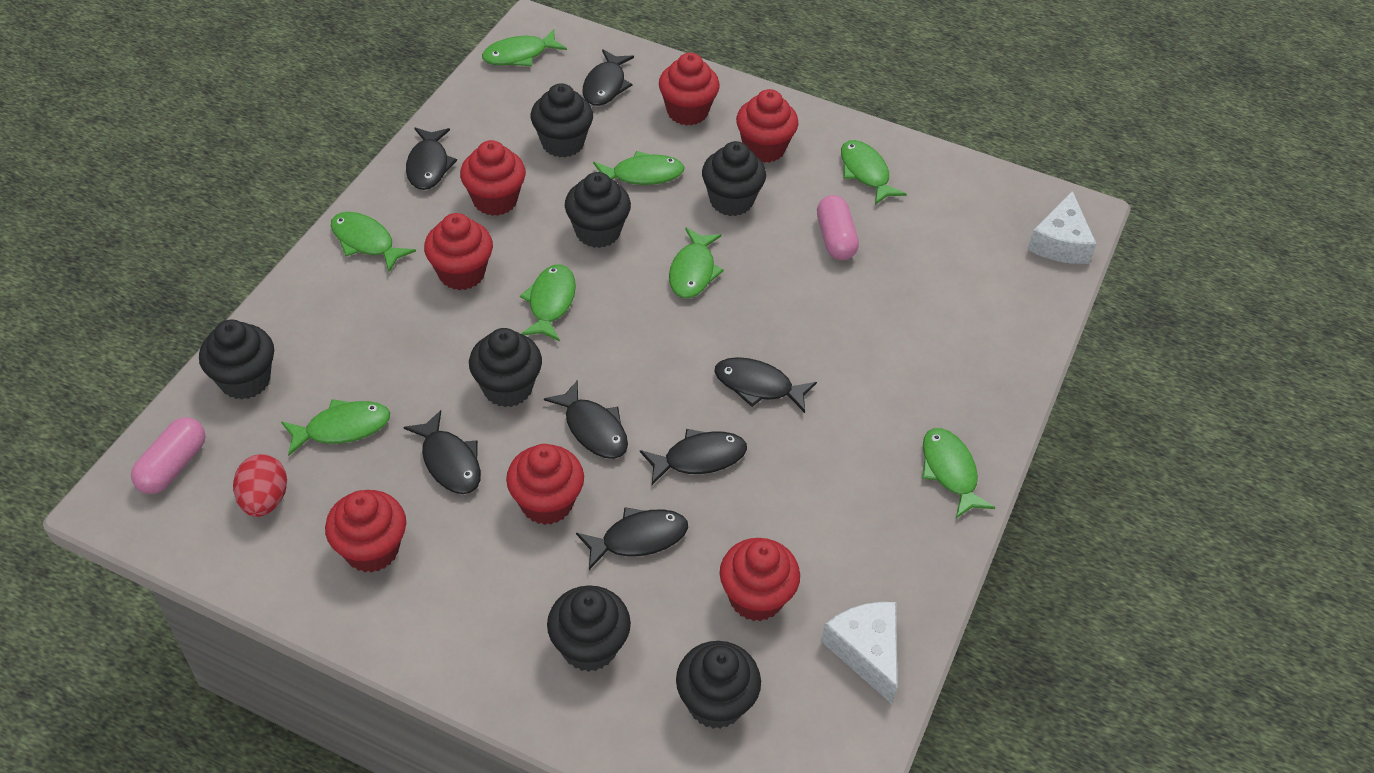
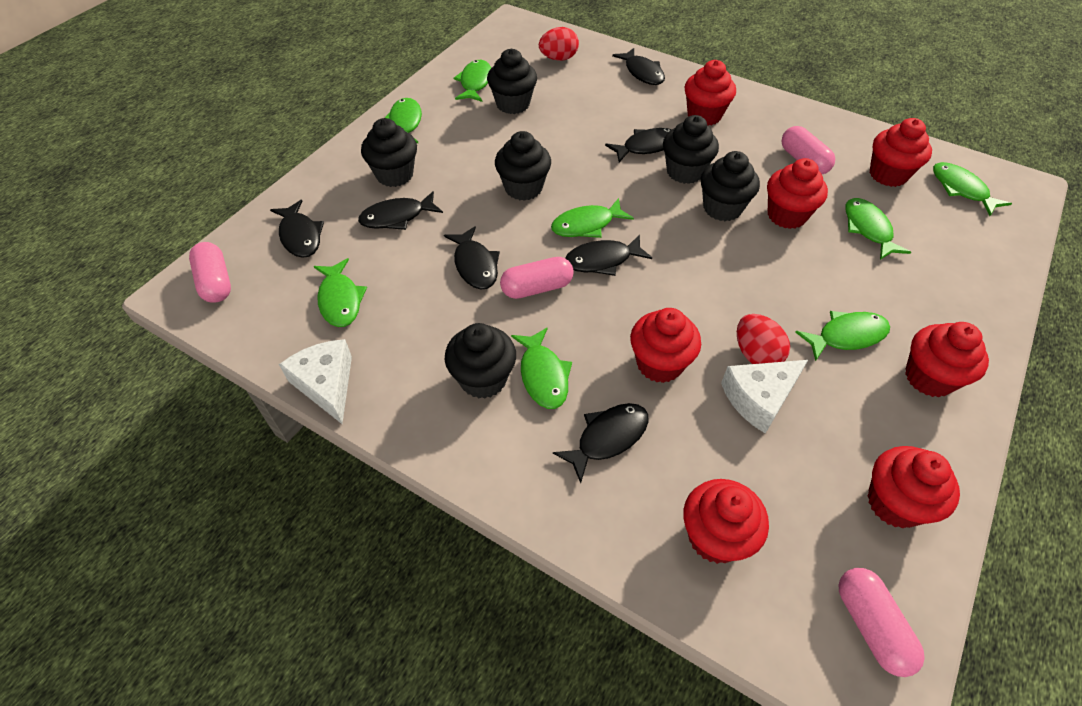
black cupcake: 7 -> 6
pink capsule: 2 -> 4
red egg: 1 -> 2

